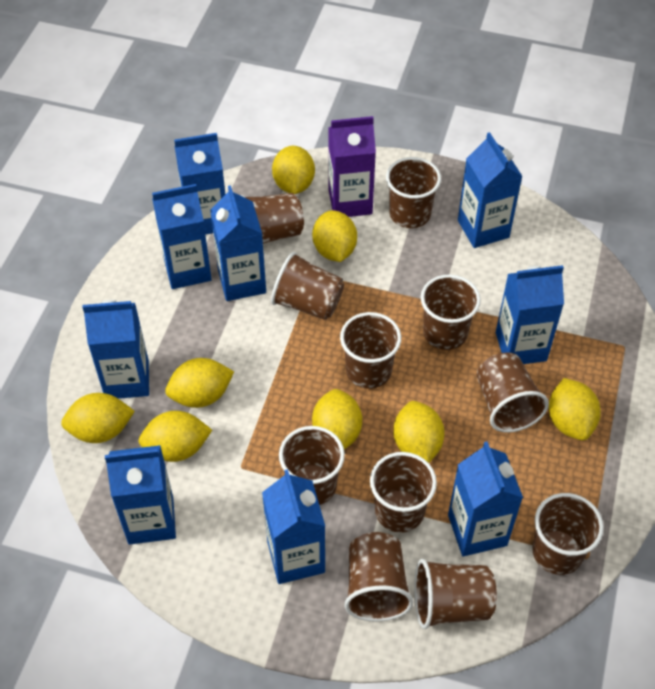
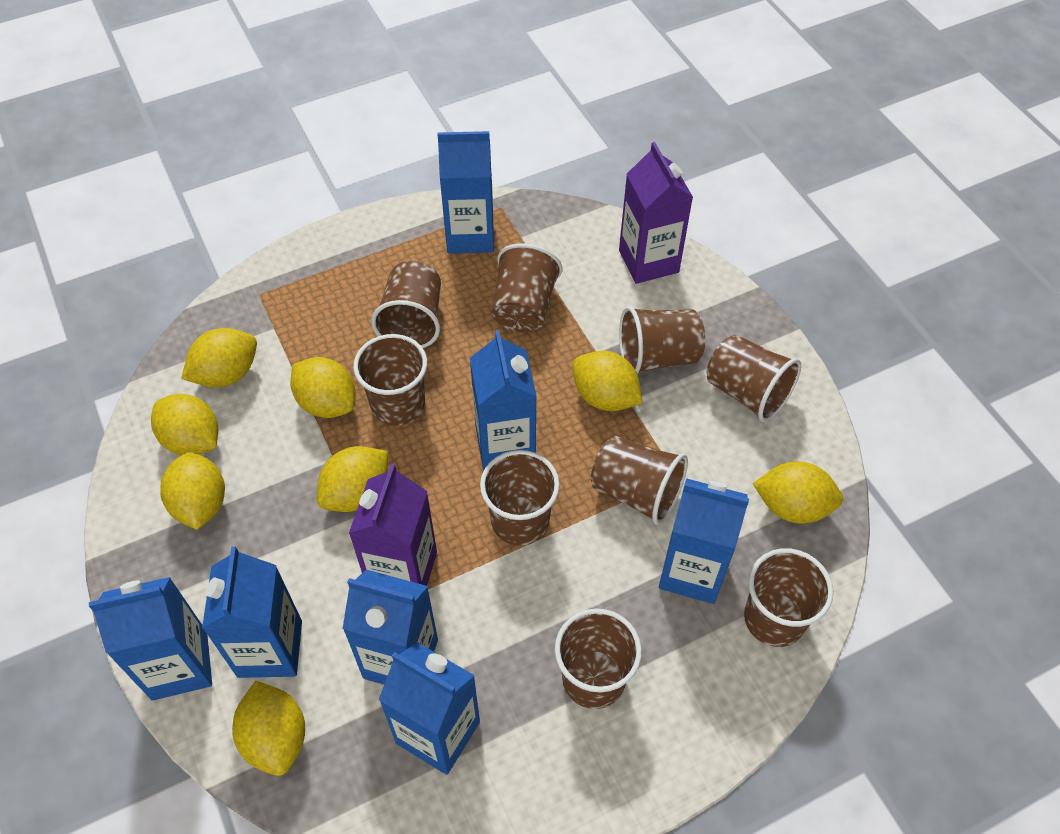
blue carton: 9 -> 7
brown cup: 11 -> 9
purple carton: 1 -> 2

